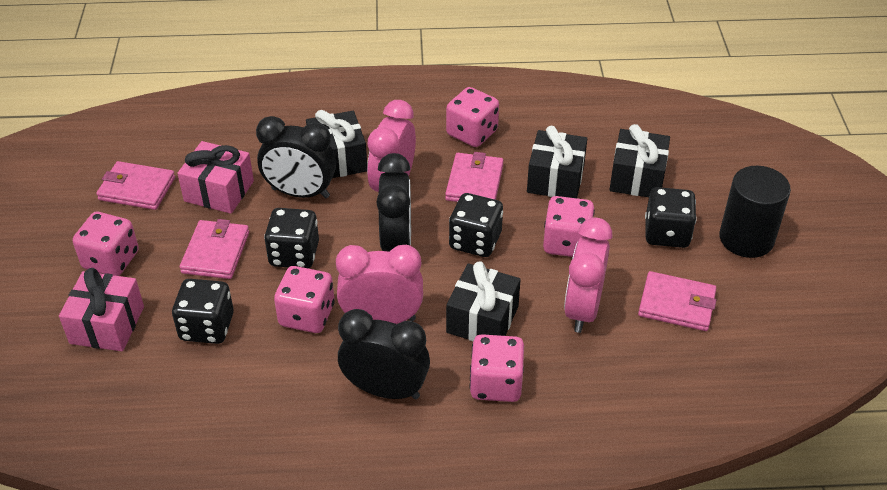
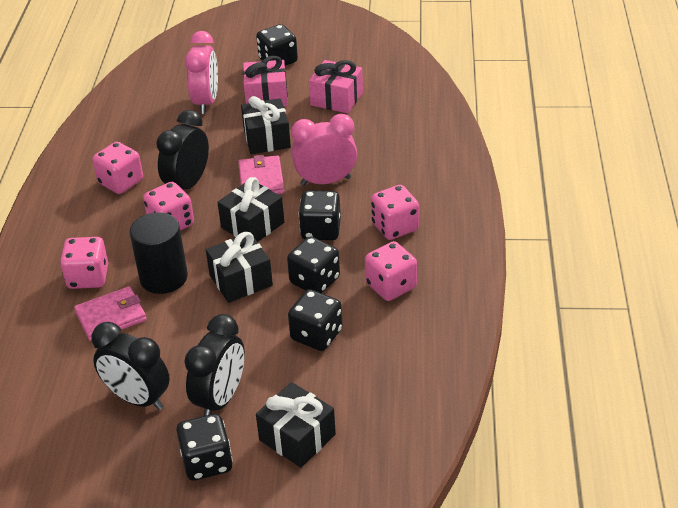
black dice: 4 -> 5
pink clock: 3 -> 2
pink wallet: 4 -> 2

